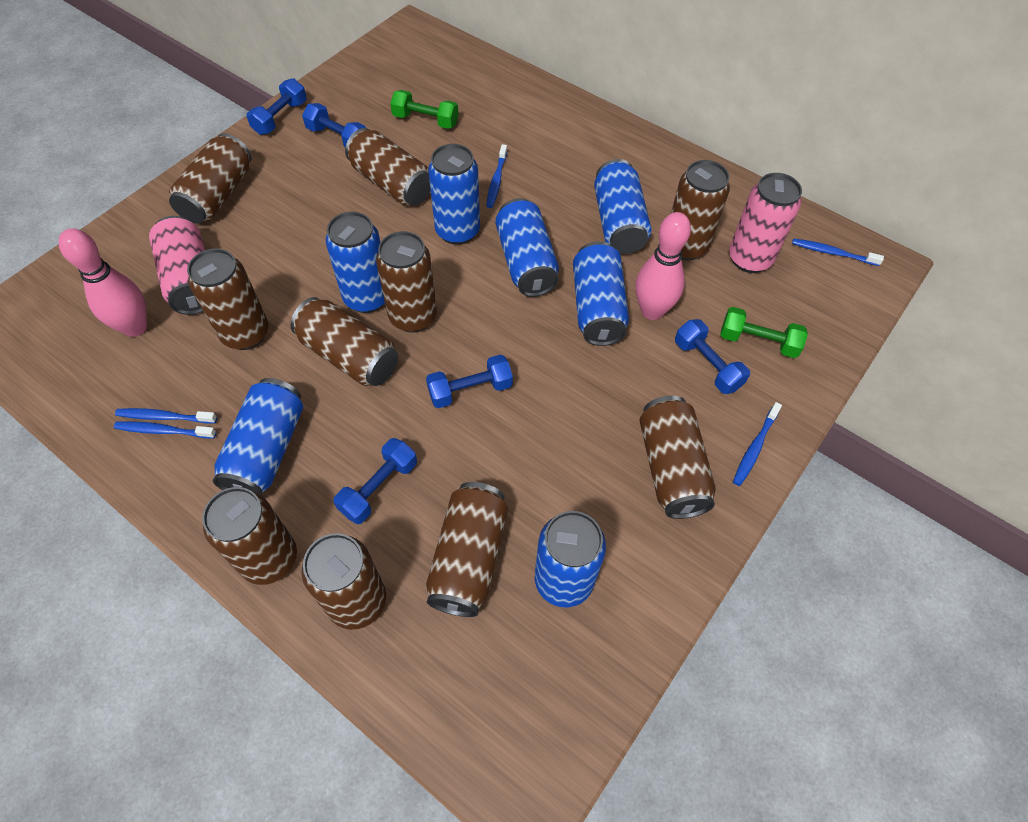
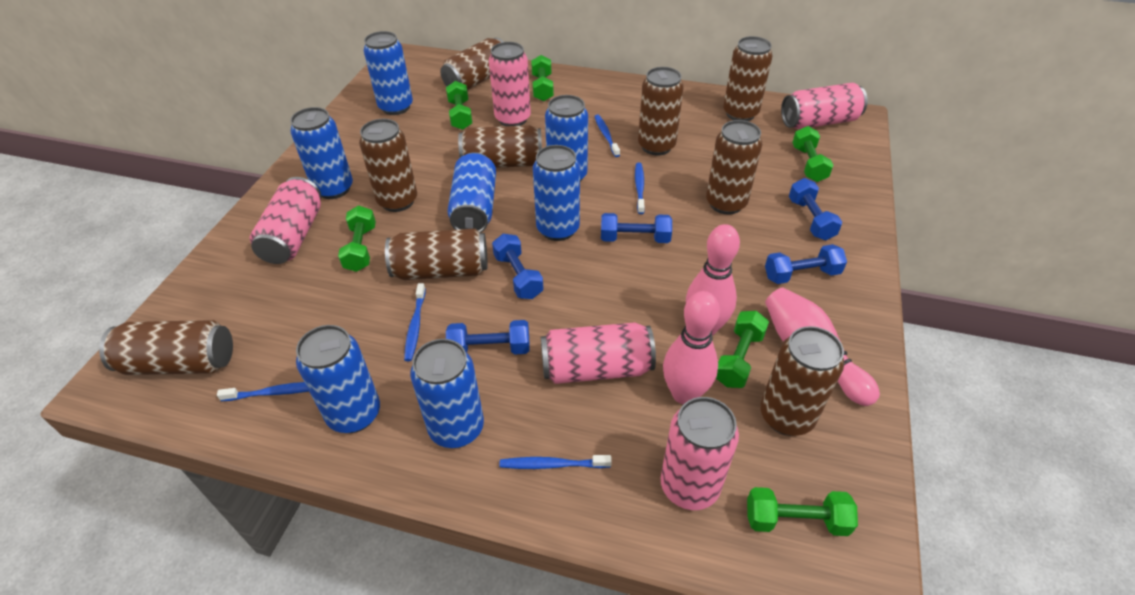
brown can: 10 -> 9
green dumbbell: 2 -> 6
pink bowling pin: 2 -> 3
pink can: 2 -> 5

